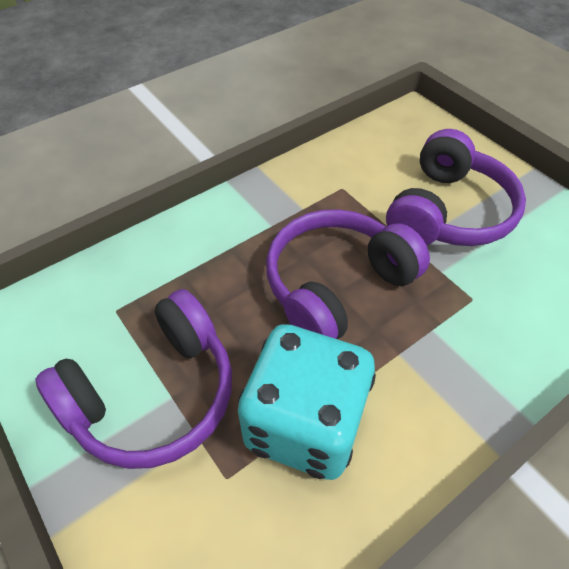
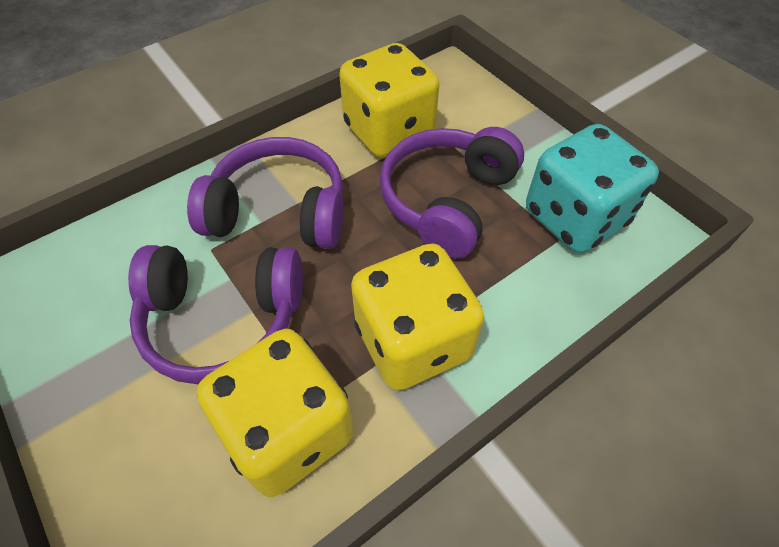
yellow dice: 0 -> 3

